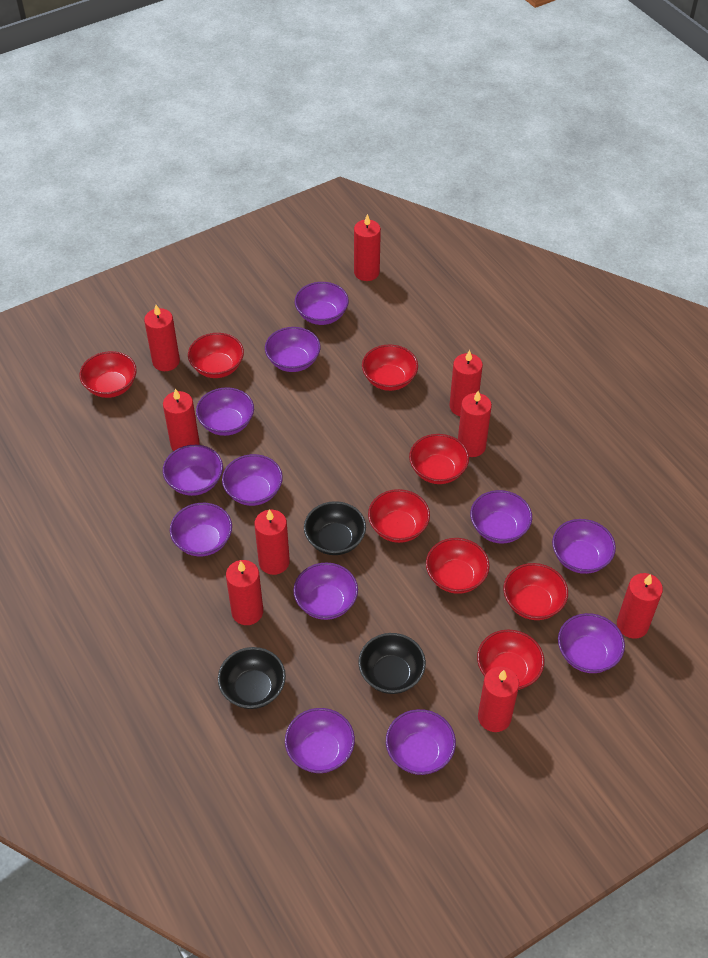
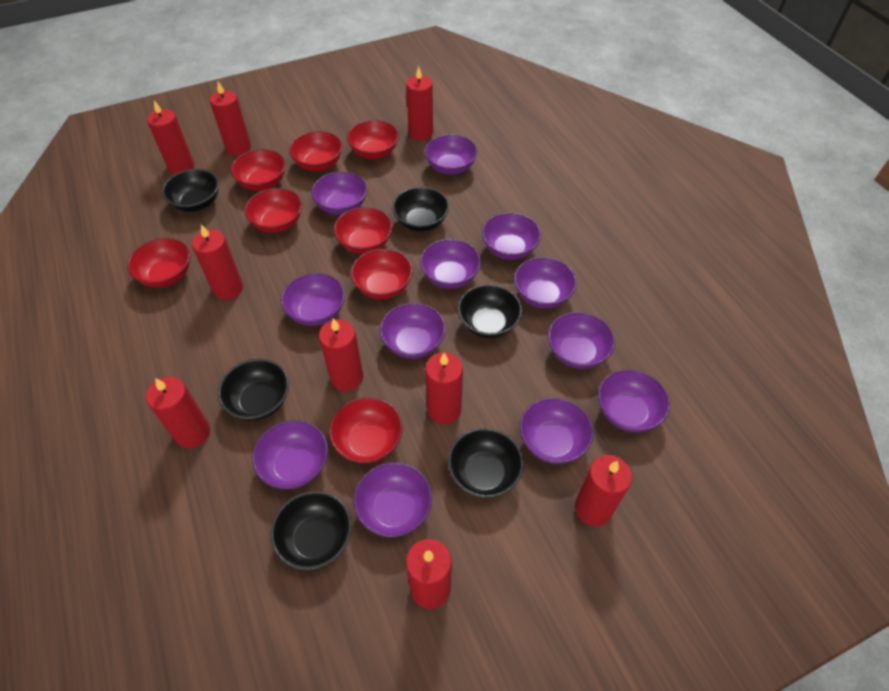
black bowl: 3 -> 6

